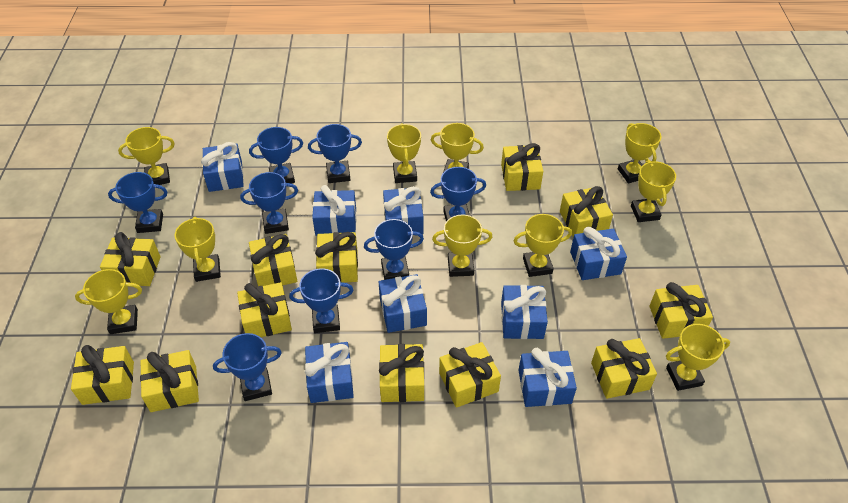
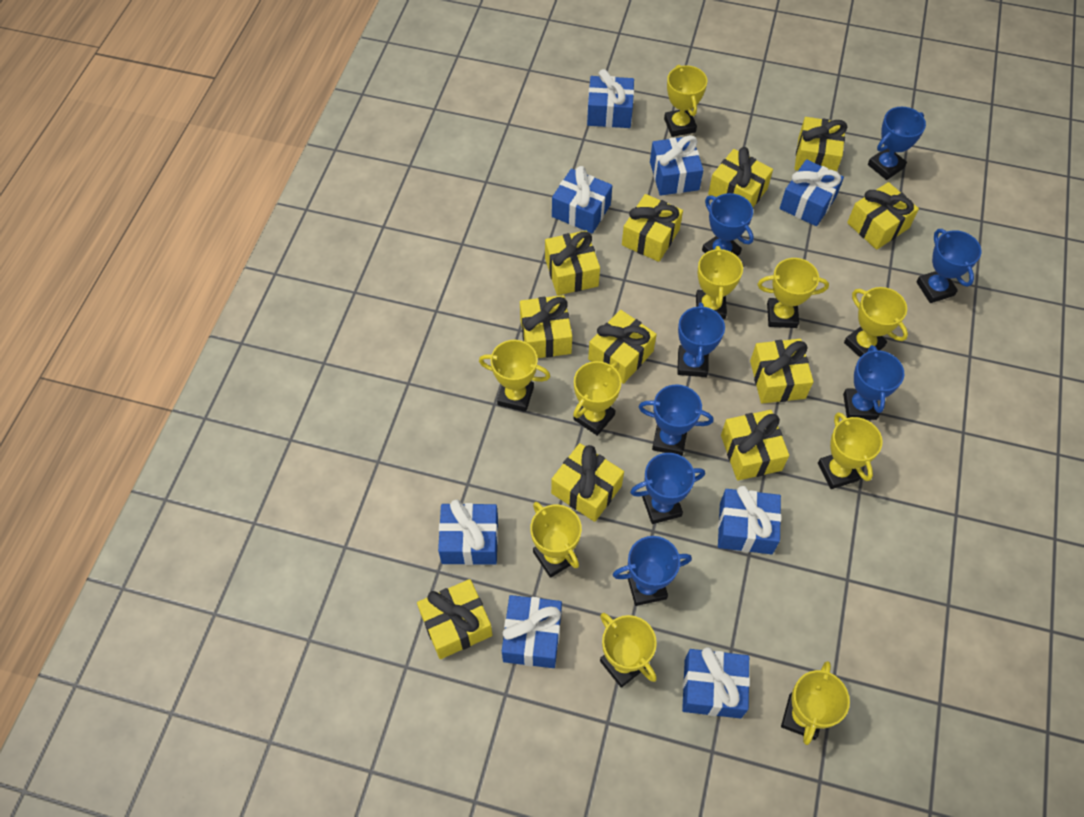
yellow gift: 12 -> 11

